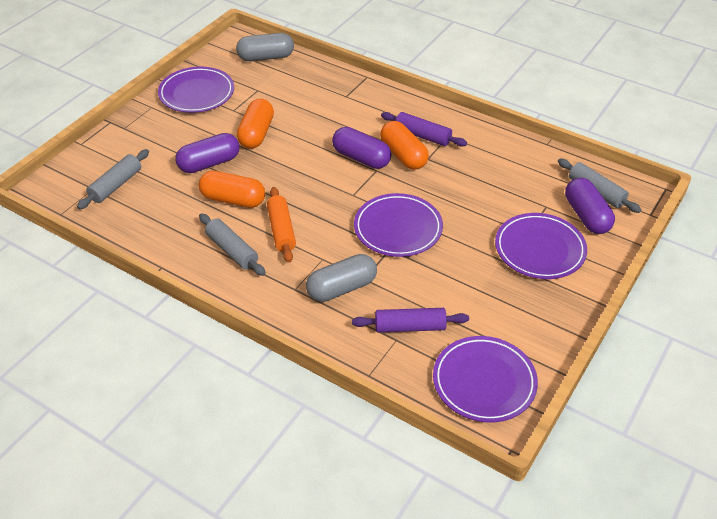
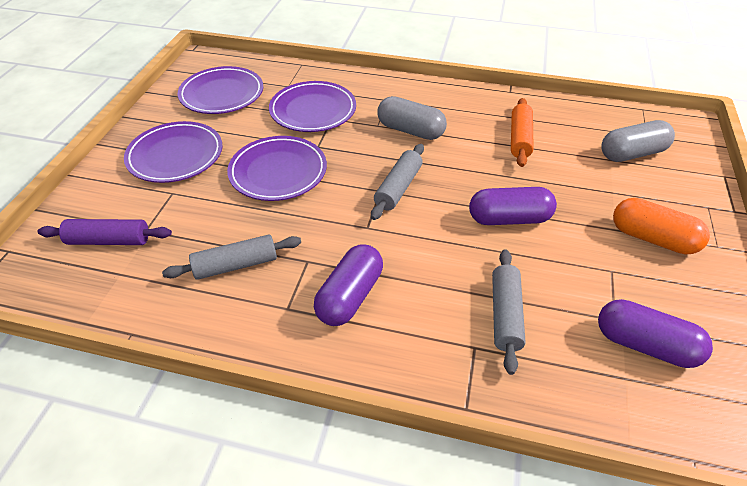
orange capsule: 3 -> 1
purple rolling pin: 2 -> 1

